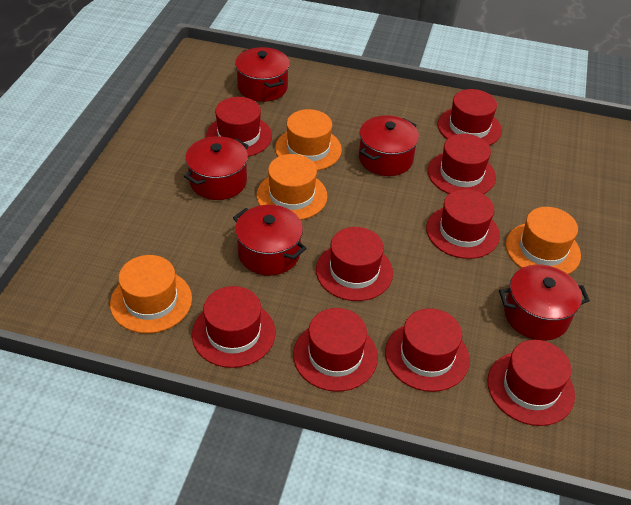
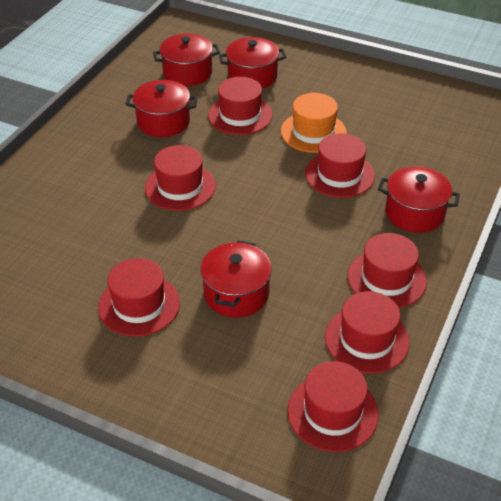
orange hat: 4 -> 1
red hat: 9 -> 7

